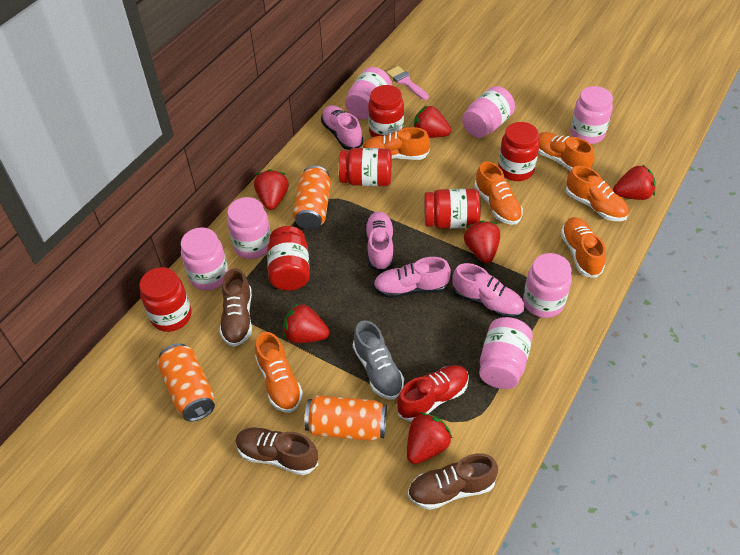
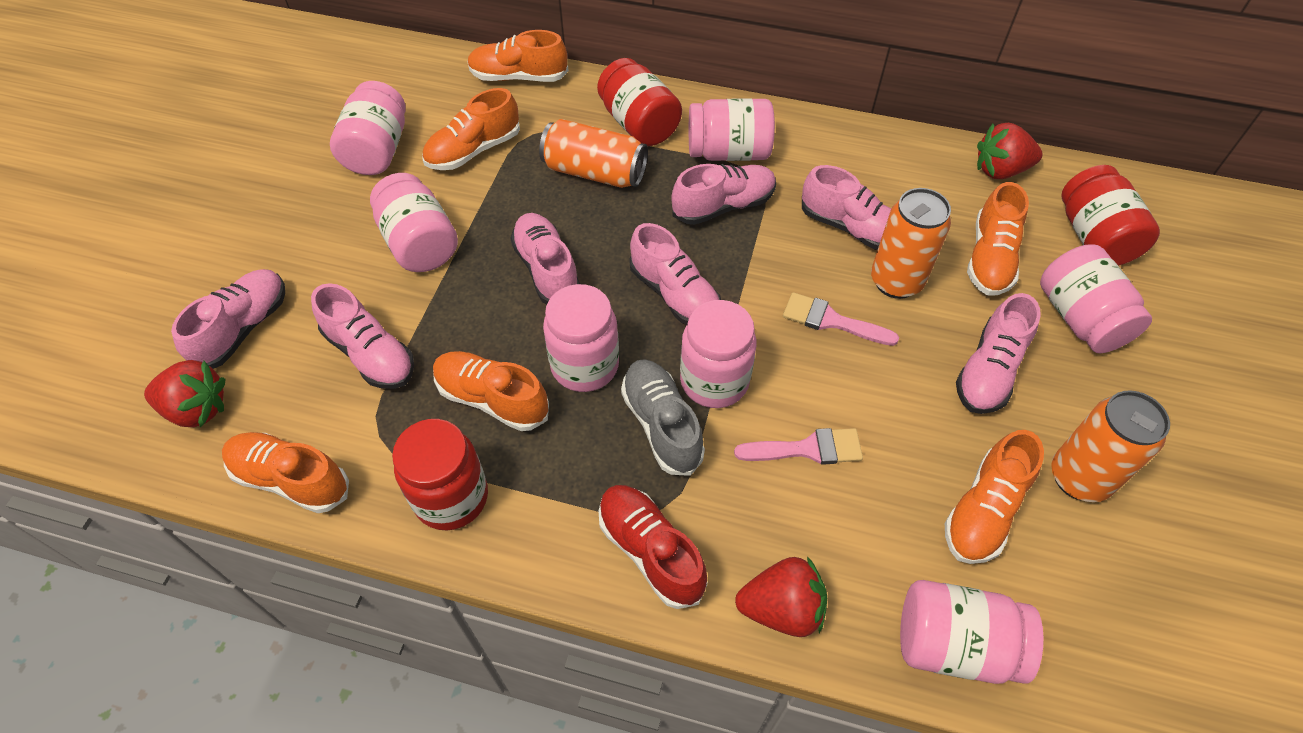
brown shoe: 3 -> 0
pink brush: 1 -> 2
pink shoe: 4 -> 7
red jar: 6 -> 3
red strawberry: 6 -> 3

